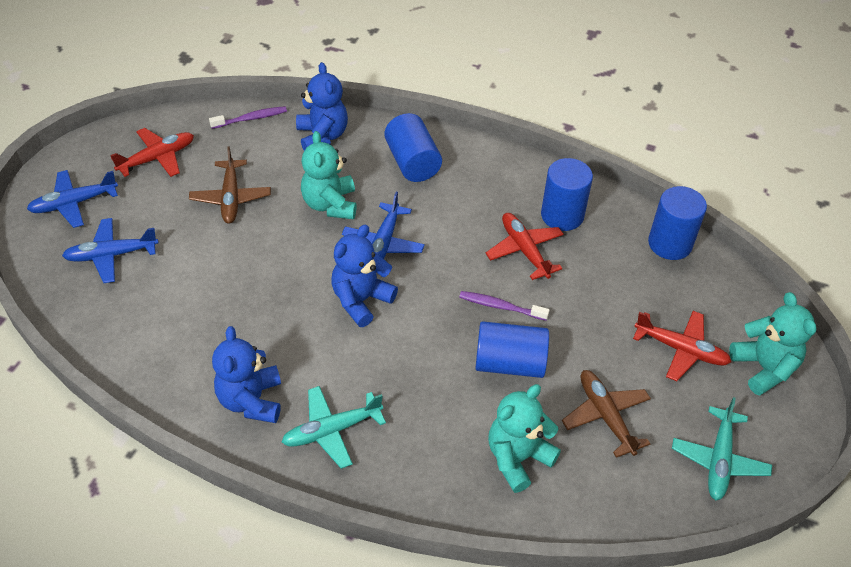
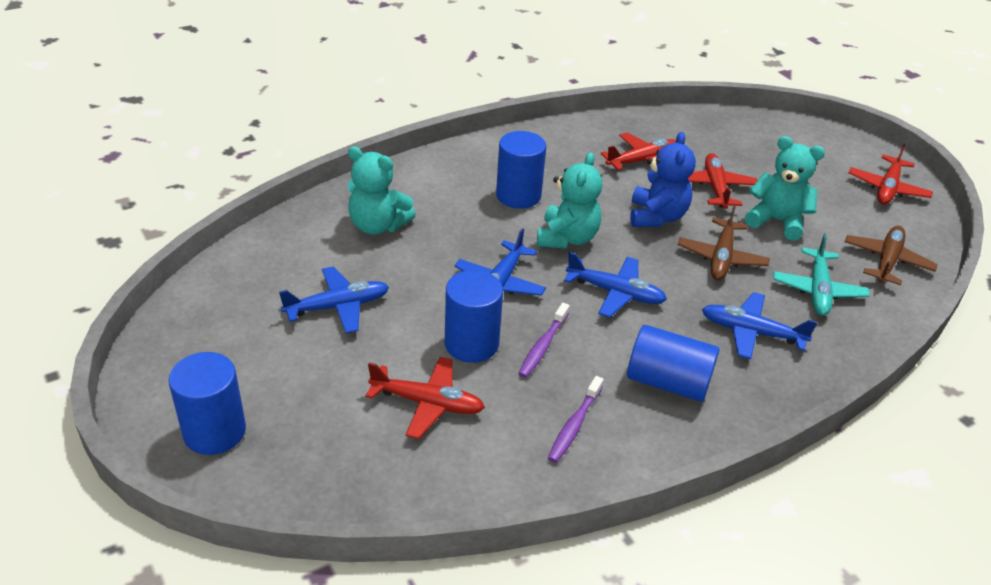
blue plane: 3 -> 4
blue teddy bear: 3 -> 1
red plane: 3 -> 4
turquoise plane: 2 -> 1

